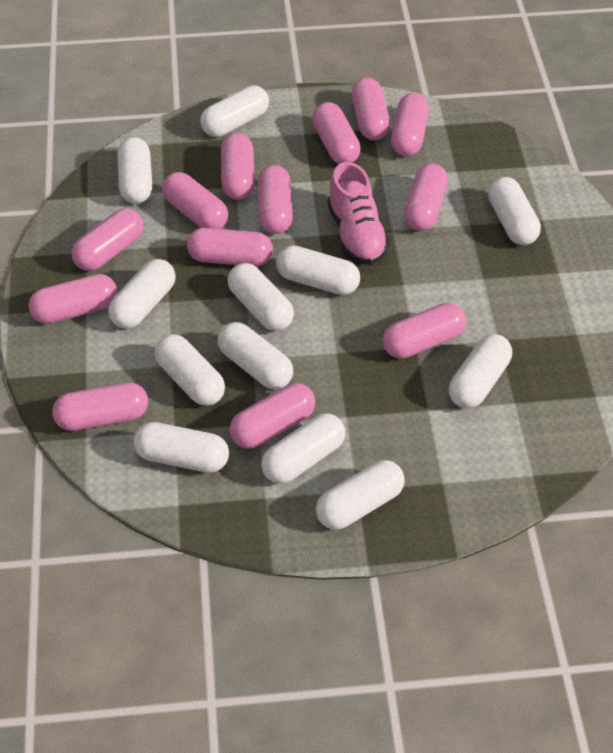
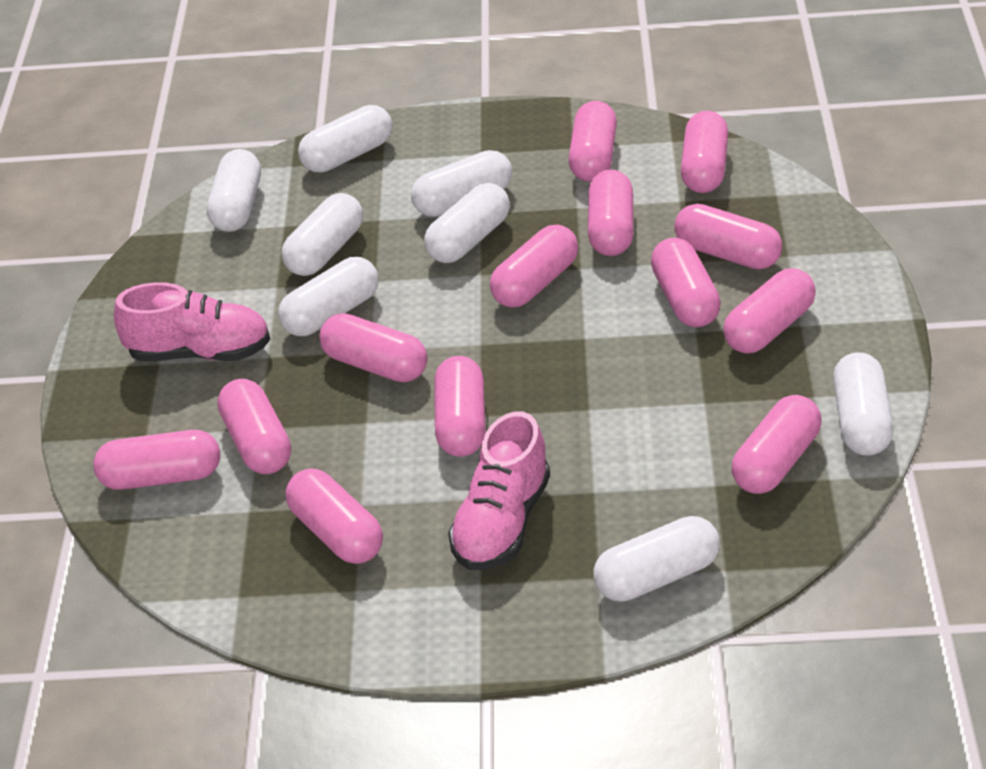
pink shoe: 1 -> 2
white capsule: 12 -> 8

